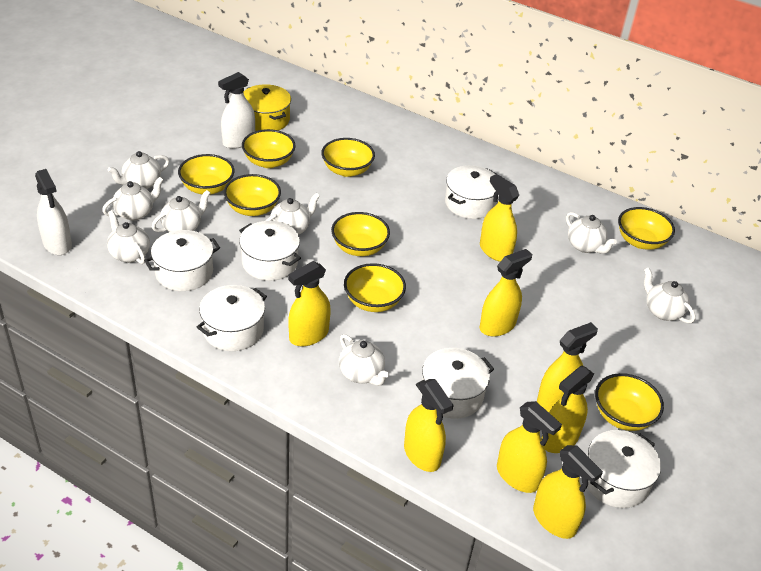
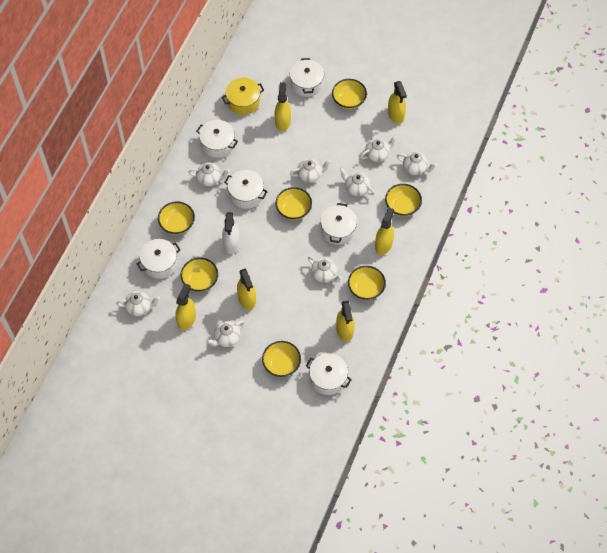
white spray bottle: 2 -> 1
yellow bowl: 8 -> 7
yellow spray bottle: 8 -> 6

